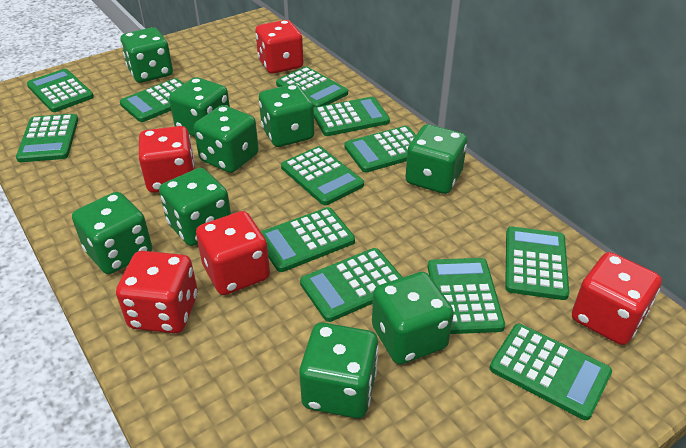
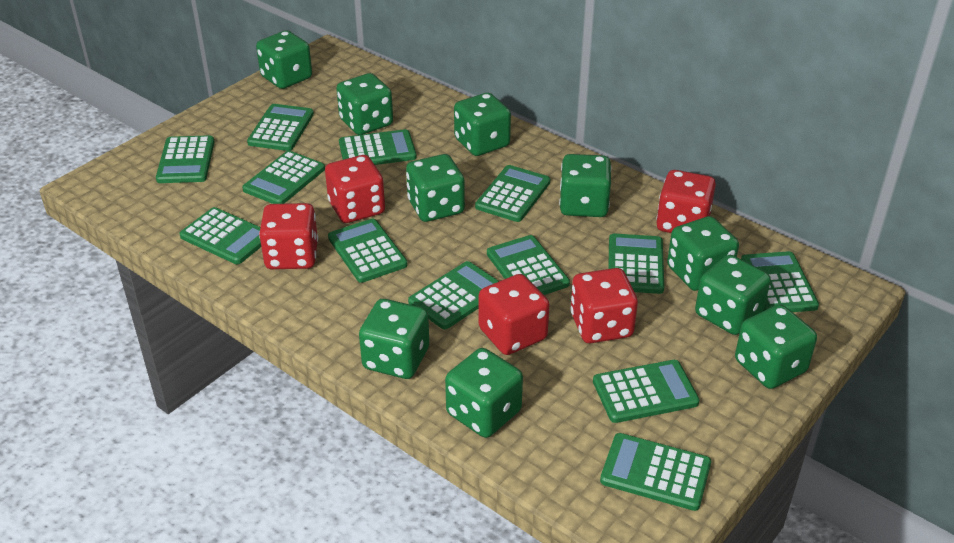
green calculator: 12 -> 13
green dice: 9 -> 10

